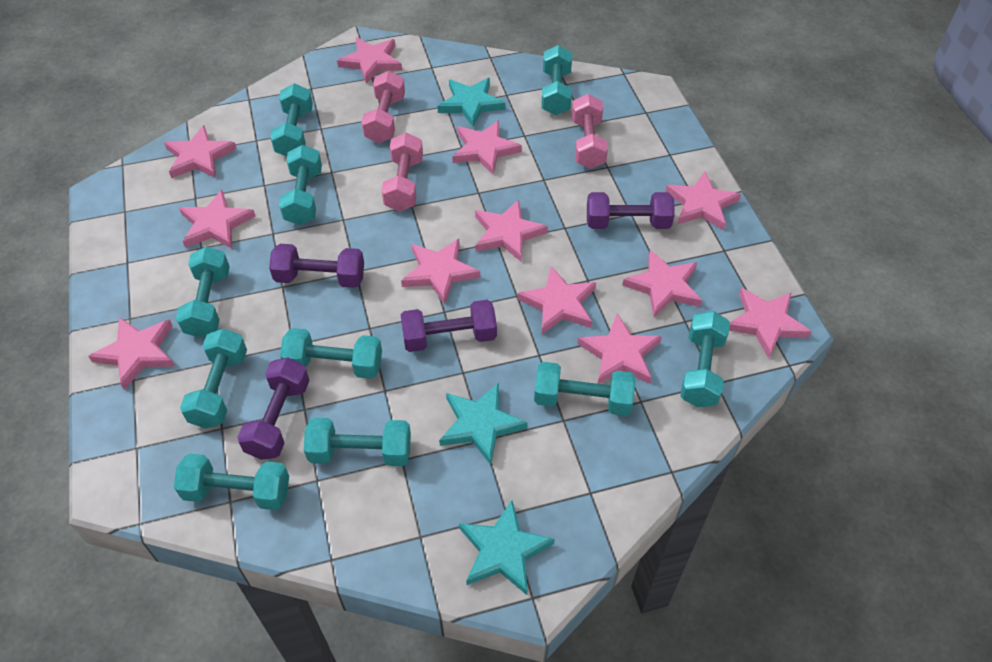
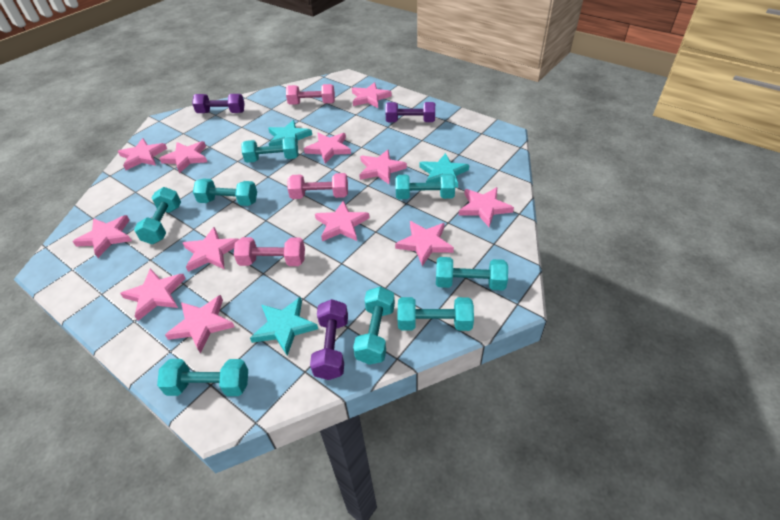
purple dumbbell: 4 -> 3
turquoise dumbbell: 10 -> 8

